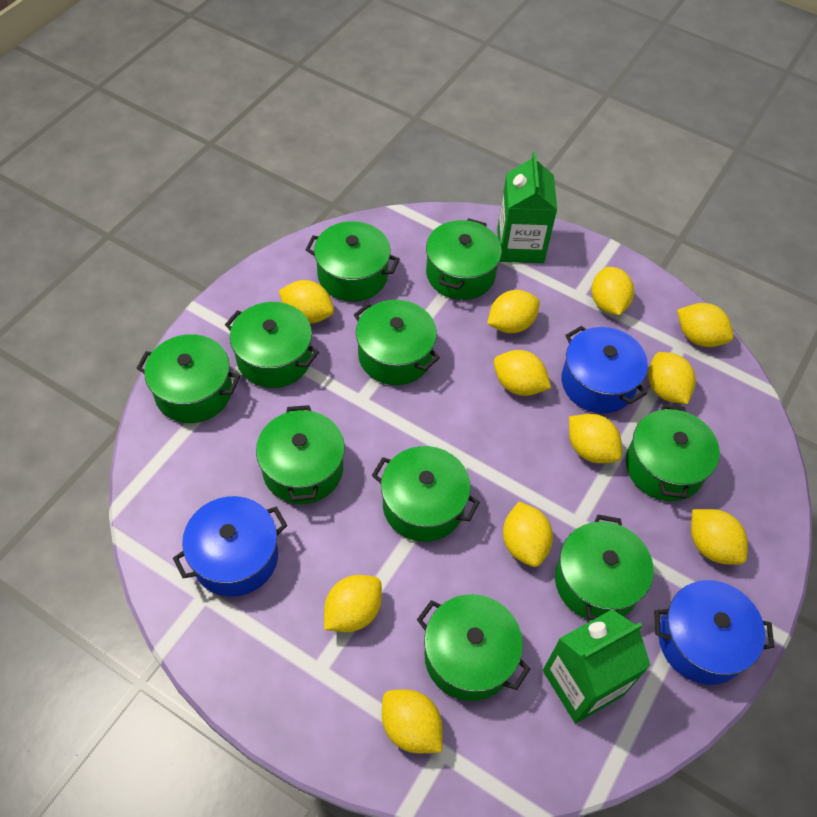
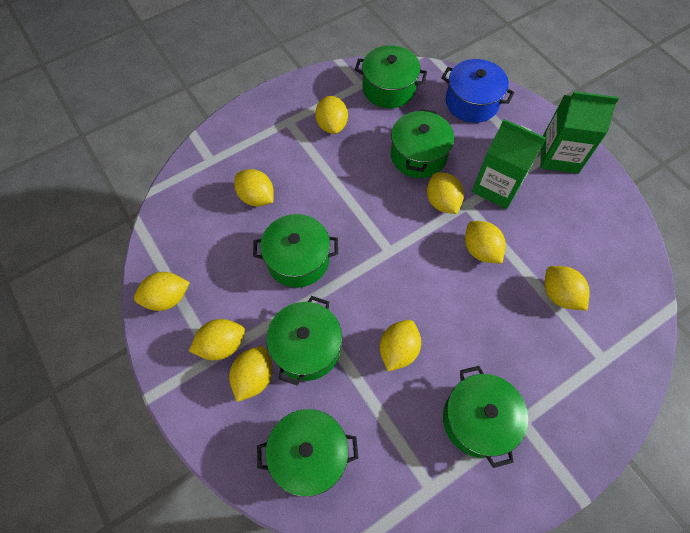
blue pot: 3 -> 1
green pot: 10 -> 6
yellow lemon: 11 -> 9

